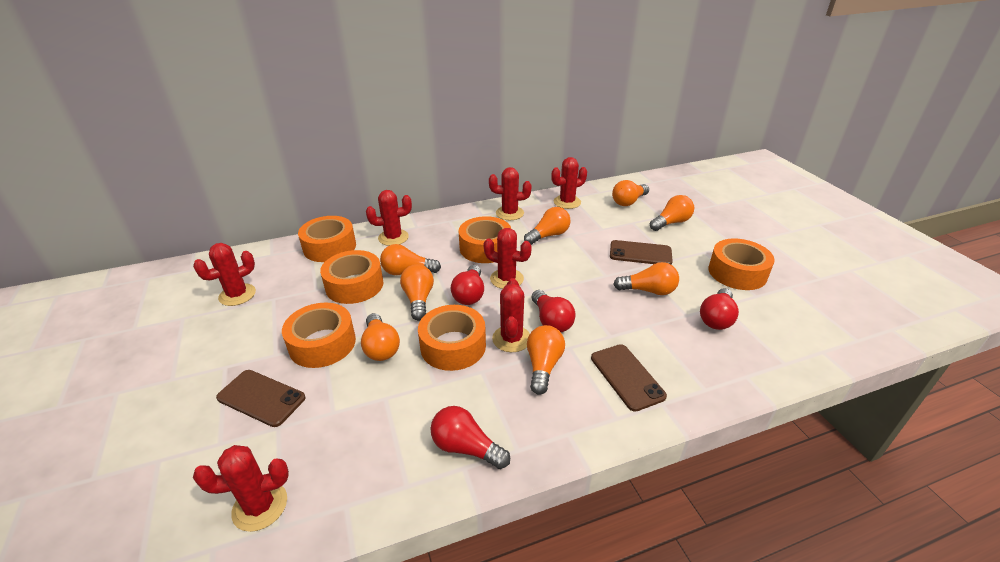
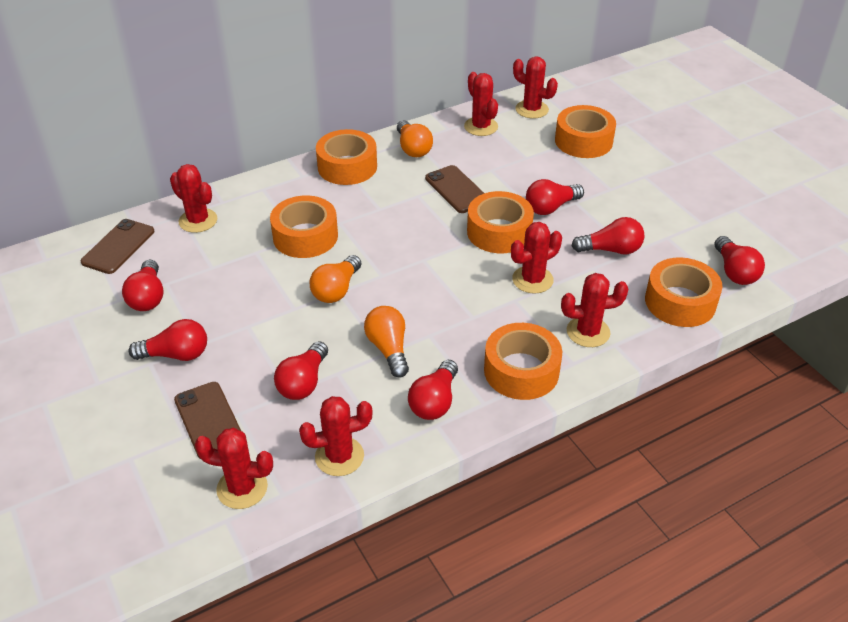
orange light bulb: 8 -> 3
red light bulb: 4 -> 7

